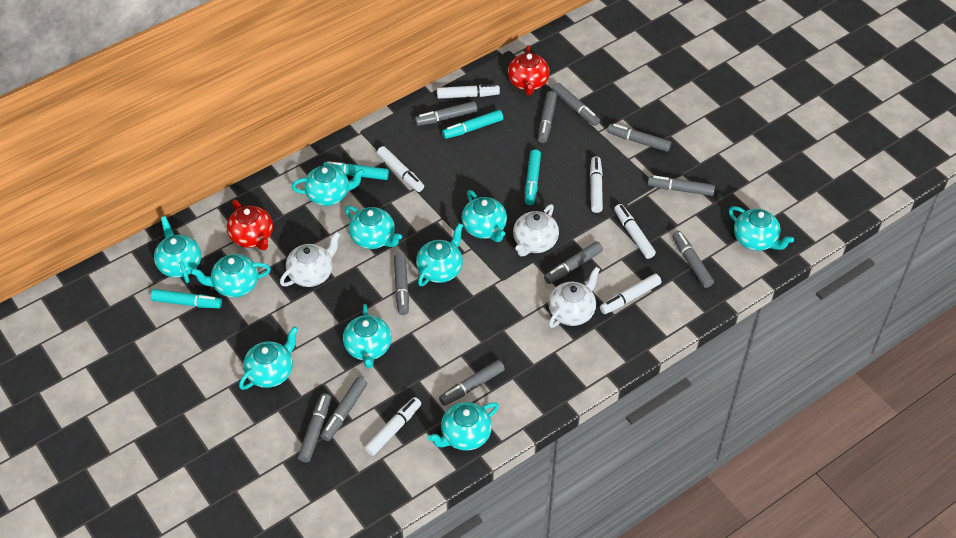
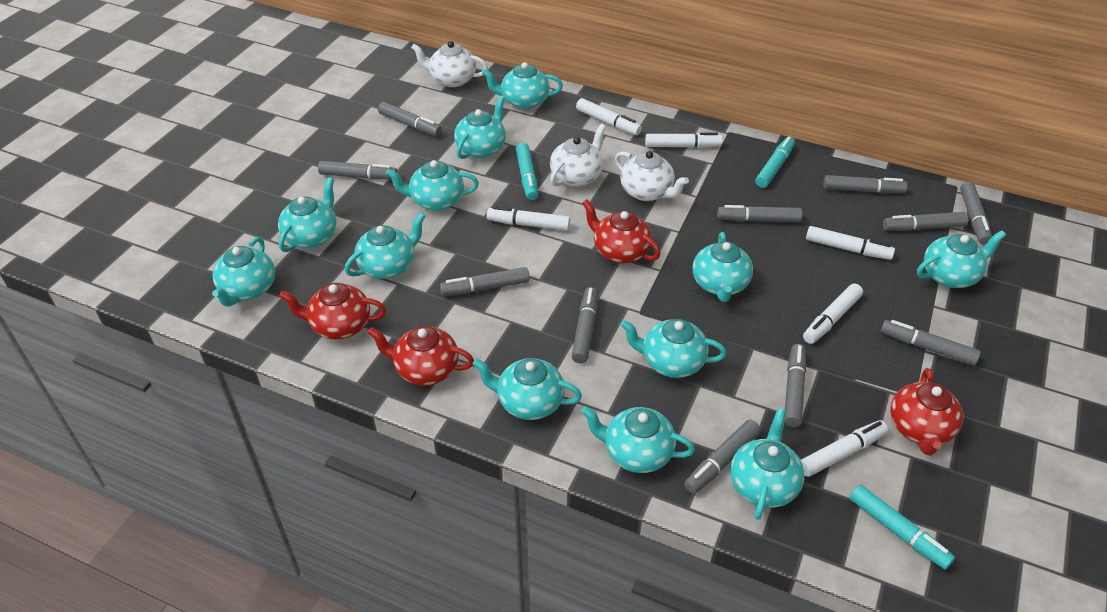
red teapot: 2 -> 4
turquoise marker: 4 -> 3
turquoise teapot: 10 -> 12

